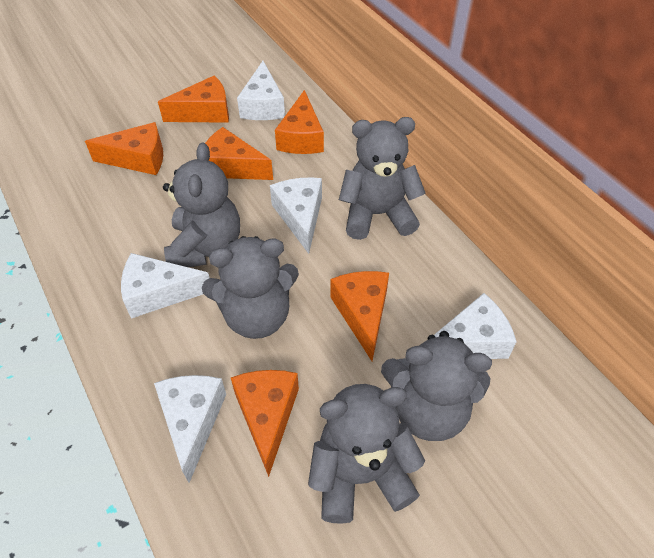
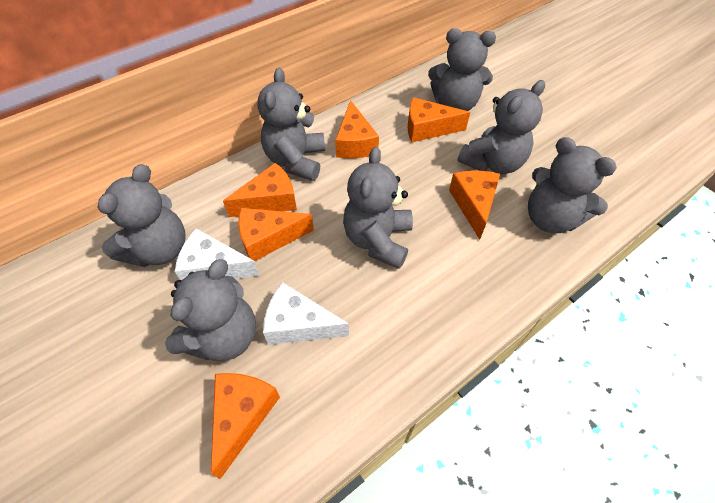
grey teddy bear: 5 -> 7
white cheese: 5 -> 2

